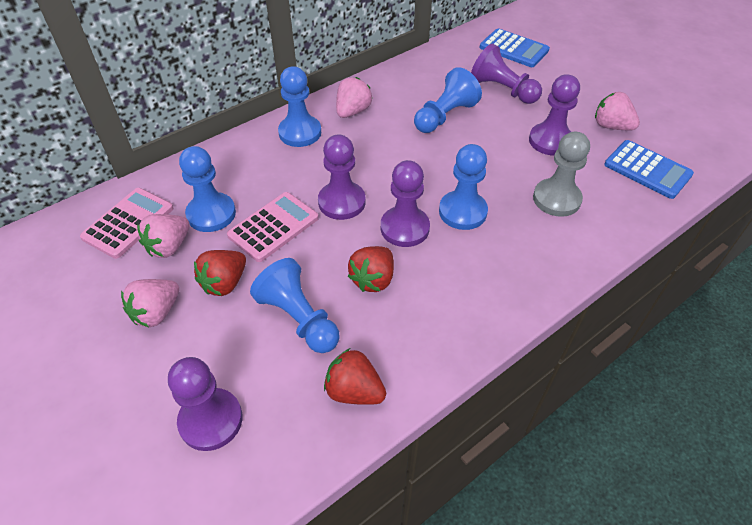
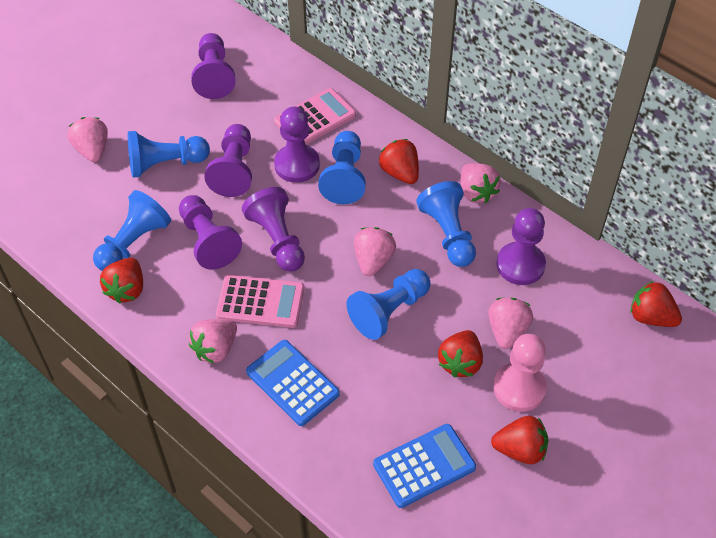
grey pawn: 1 -> 0
pink pawn: 0 -> 1
pink strawberry: 4 -> 5
purple pawn: 5 -> 6
red strawberry: 3 -> 5

